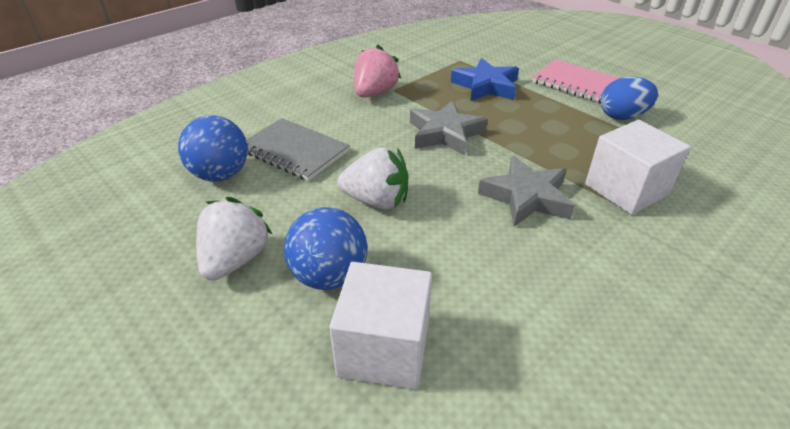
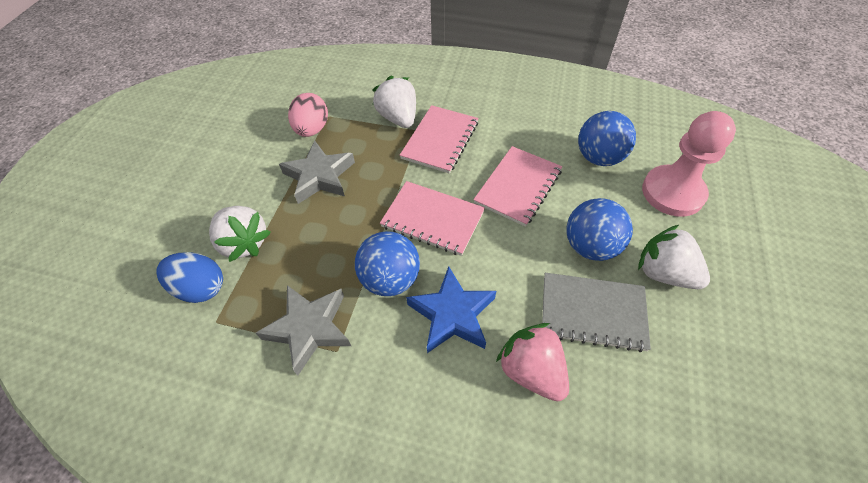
blue ball: 2 -> 3
pink egg: 0 -> 1
pink notebook: 1 -> 3
pink pawn: 0 -> 1
white cube: 2 -> 0
white strawberry: 2 -> 3

